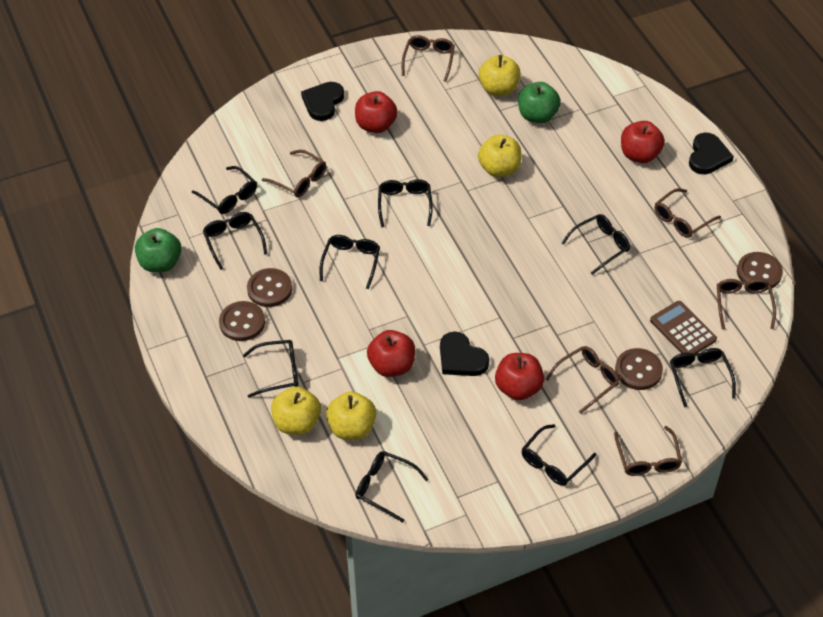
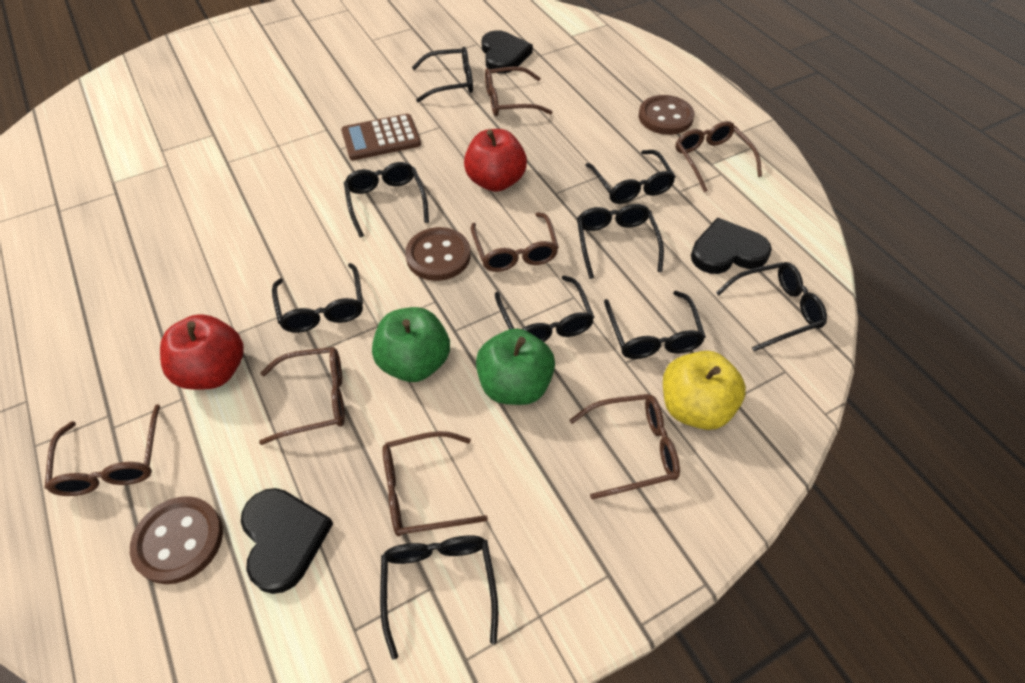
brown button: 4 -> 3
brown glasses: 6 -> 7
red apple: 4 -> 2
yellow apple: 4 -> 1

